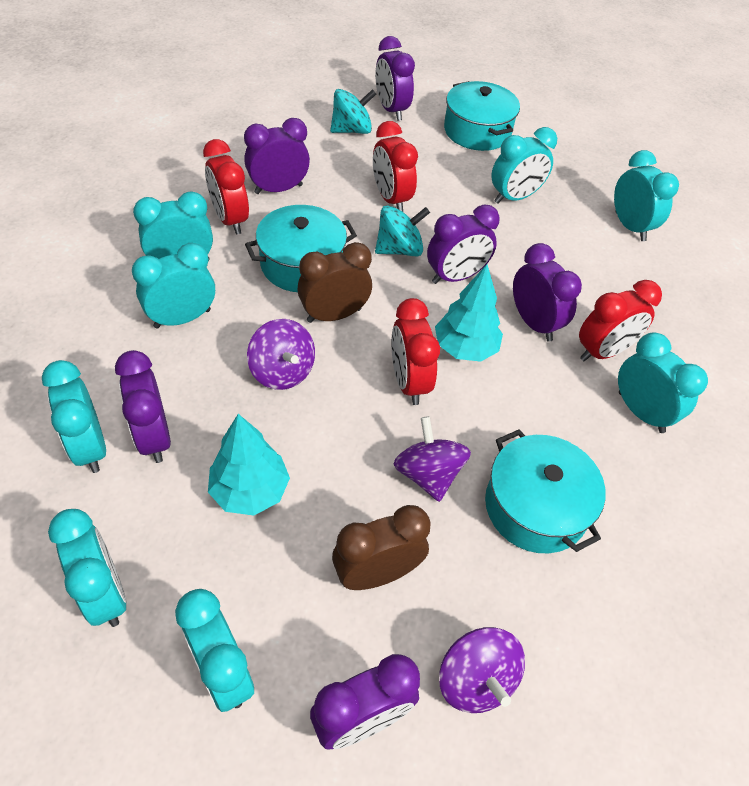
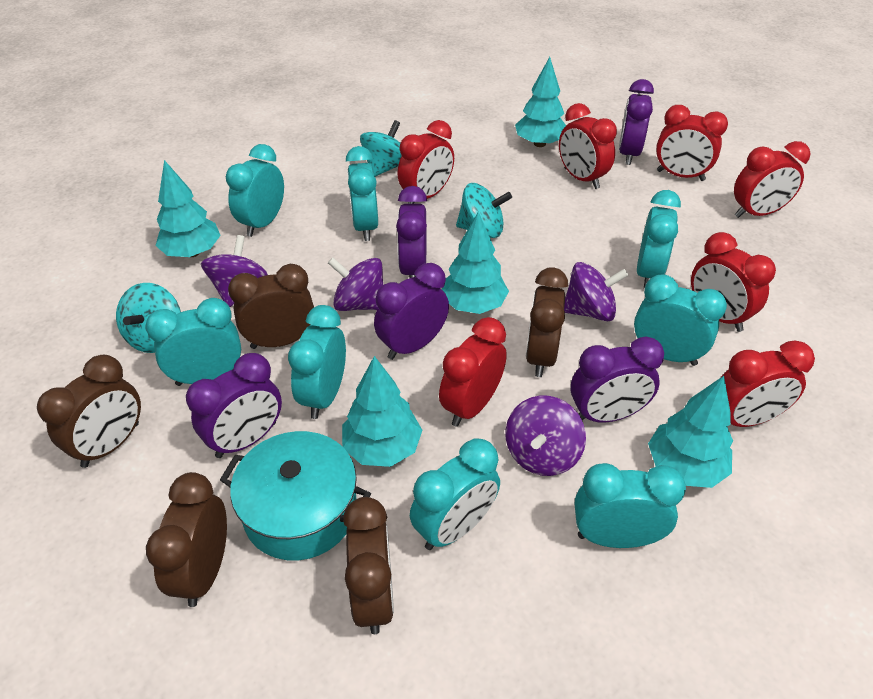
brown clock: 2 -> 5
purple clock: 6 -> 5
purple spinning top: 3 -> 4
red clock: 4 -> 7
turquoise pot: 3 -> 1
turquoise spinning top: 2 -> 3
turquoise tree: 2 -> 5

